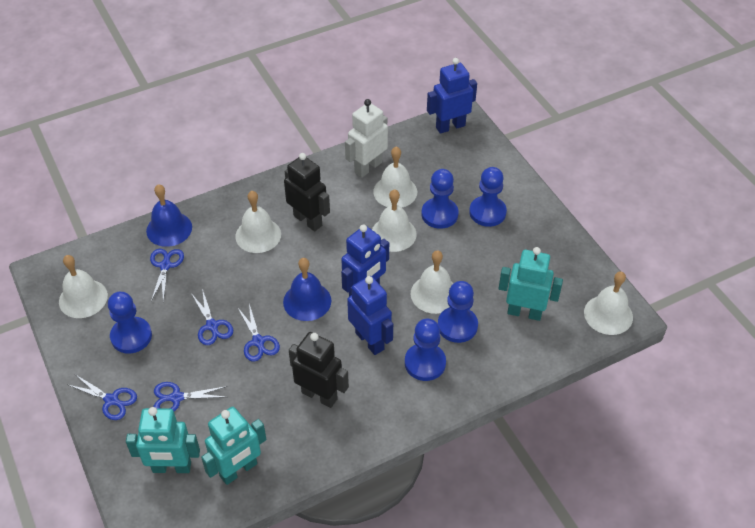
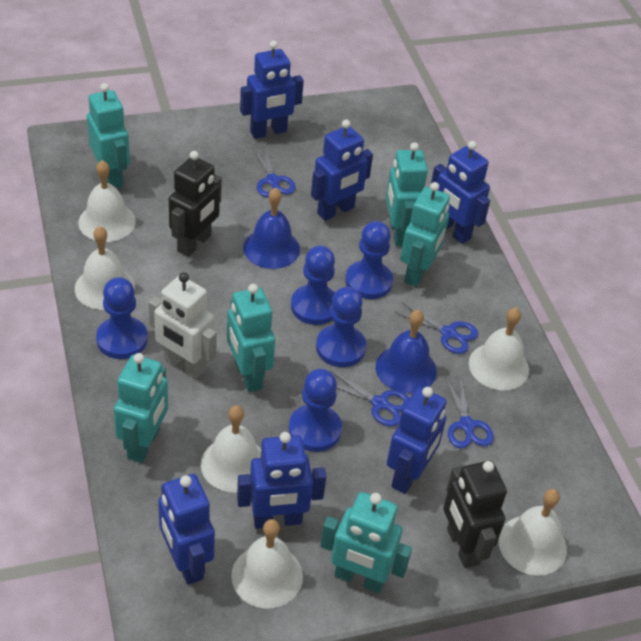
blue robot: 3 -> 6
blue scissors: 5 -> 4
turquoise robot: 3 -> 6

